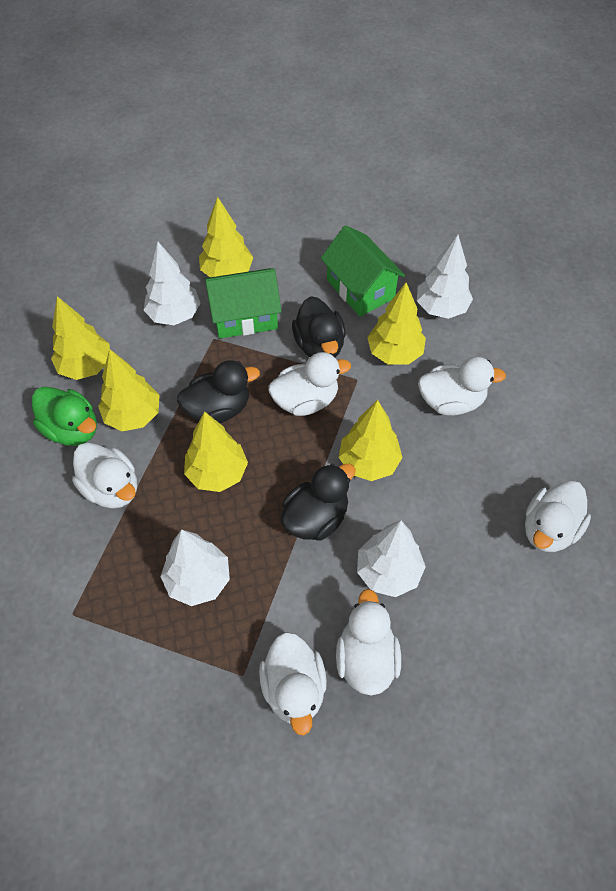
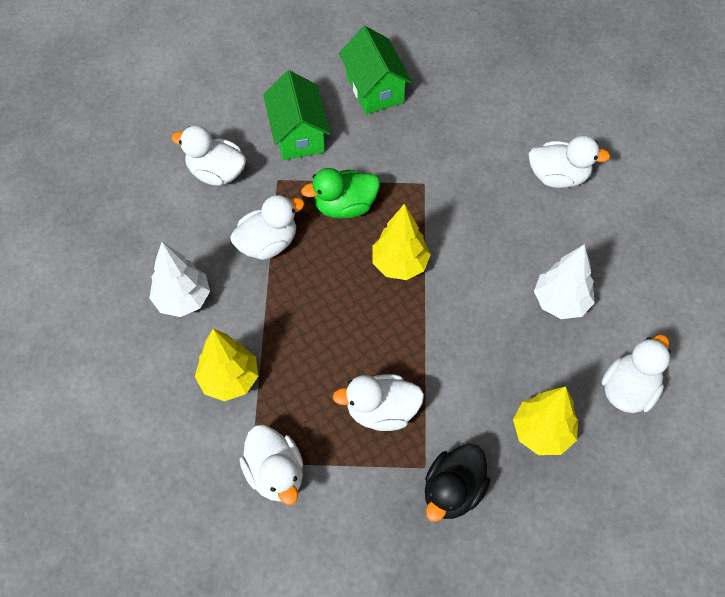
black duck: 3 -> 1
white tree: 4 -> 2
yellow tree: 6 -> 3

